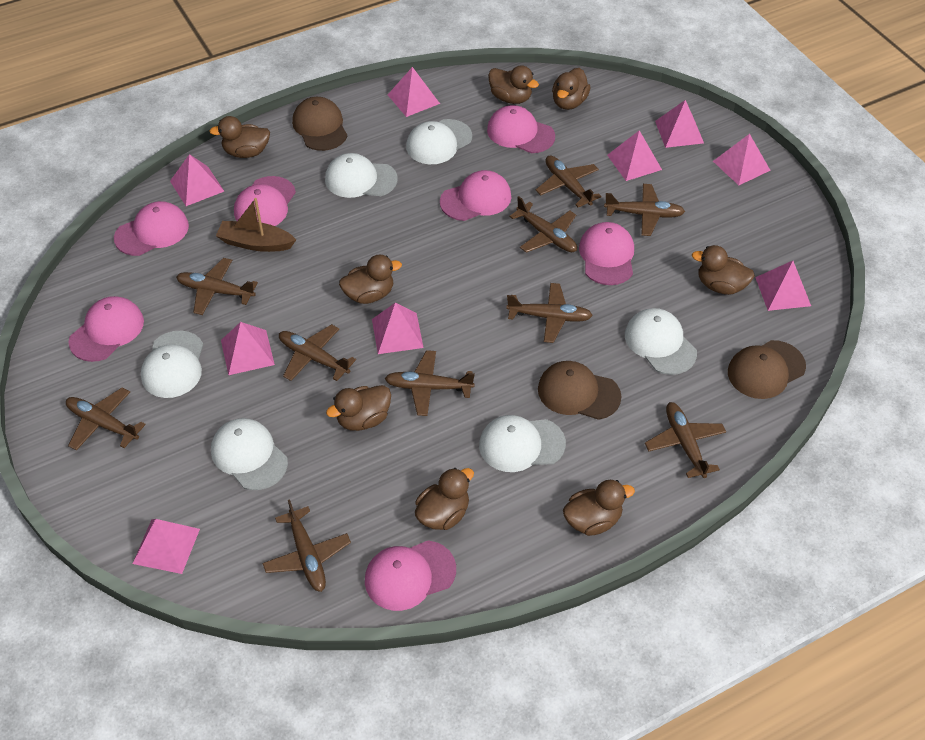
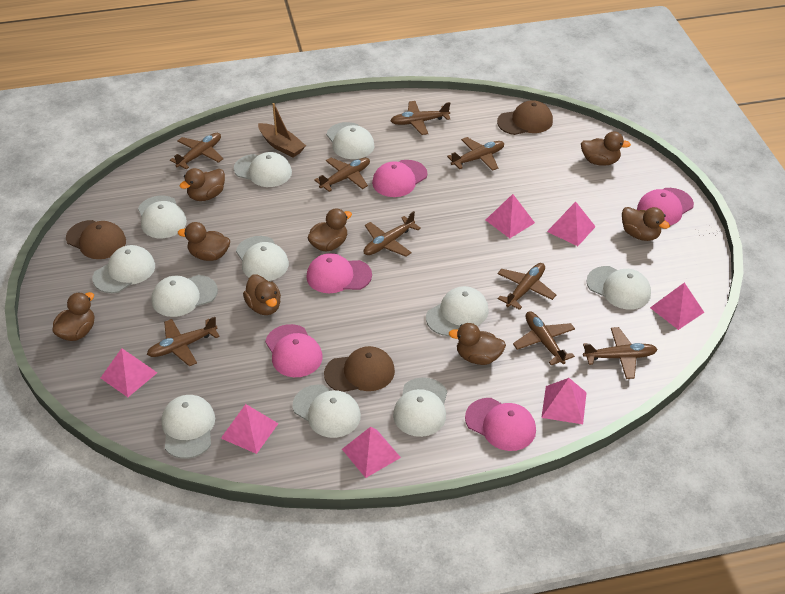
brown plane: 10 -> 9
pink cap: 7 -> 5
pink pyramid: 9 -> 7
white cap: 6 -> 11

